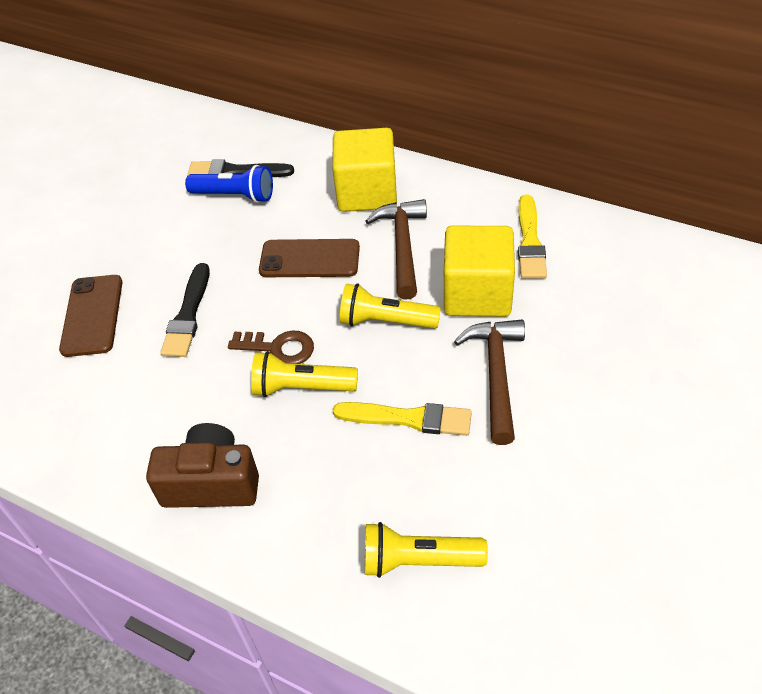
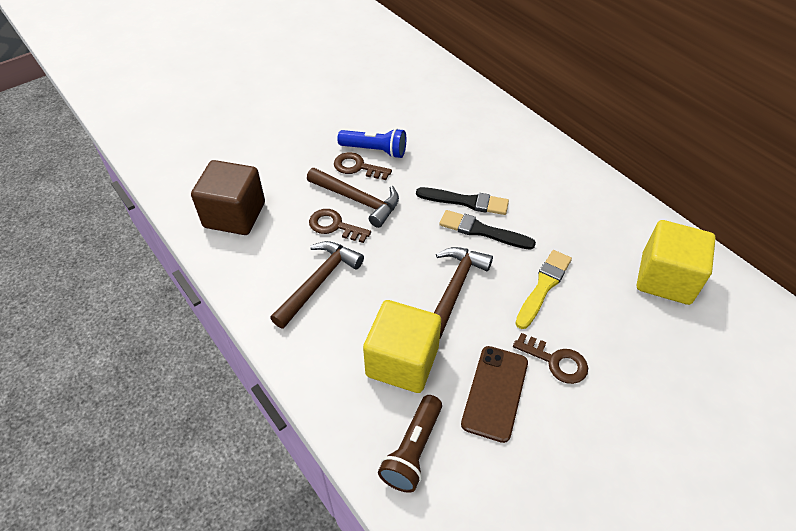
brown camera: 1 -> 0
brown cube: 0 -> 1
brown flashlight: 0 -> 1
brown hammer: 2 -> 3
brown key: 1 -> 3
brown phone: 2 -> 1
yellow brush: 2 -> 1
yellow flashlight: 3 -> 0

